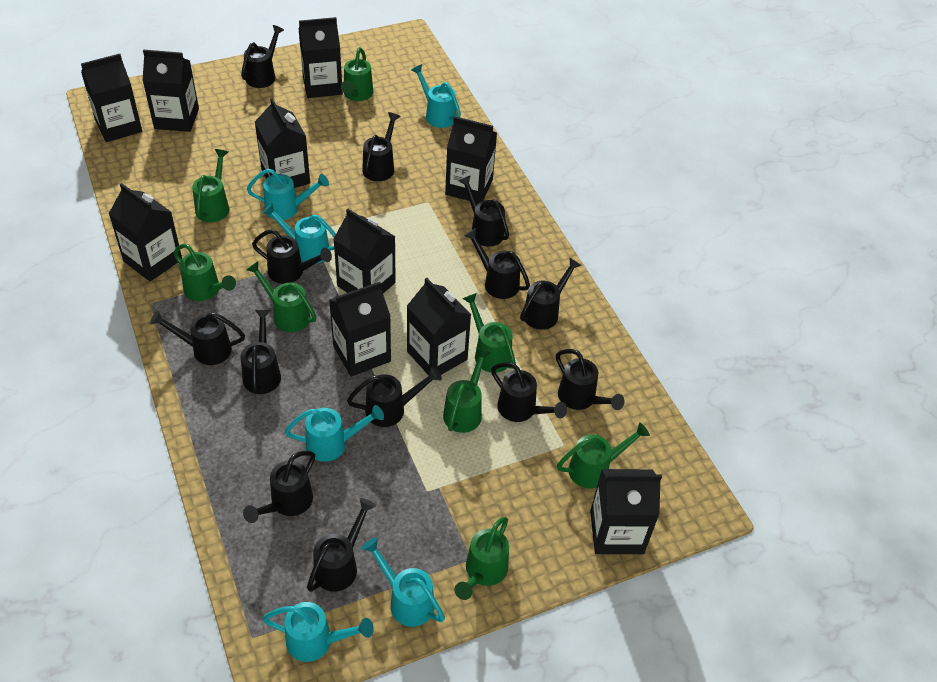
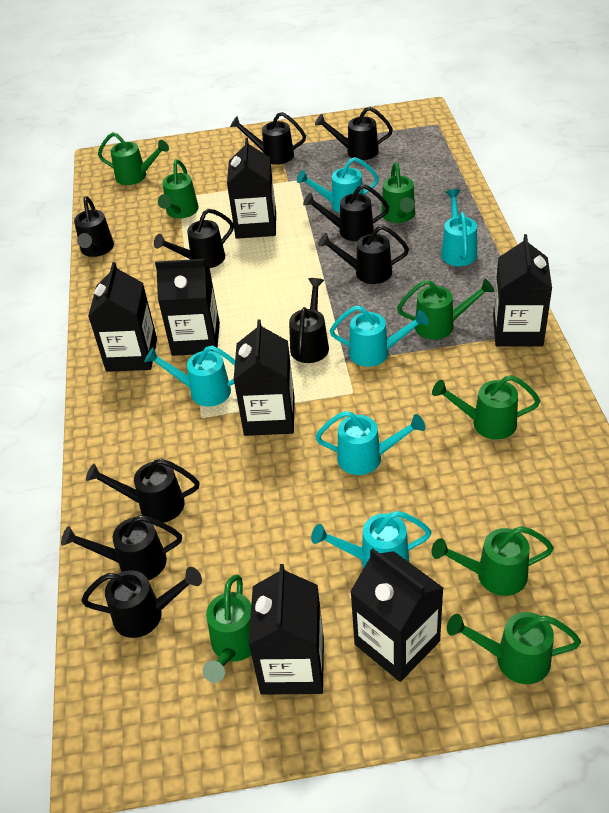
black carton: 10 -> 7
black watering can: 13 -> 10

